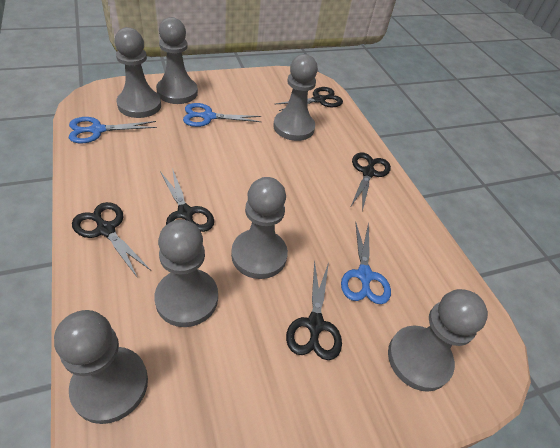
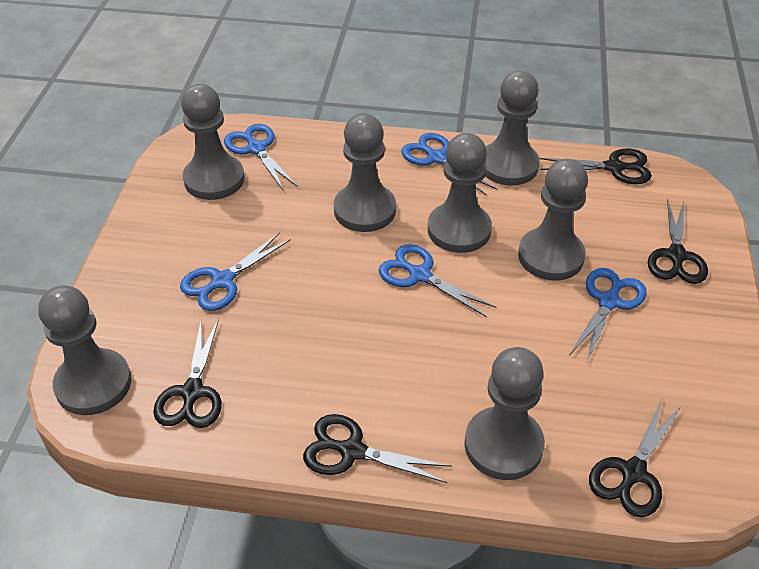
blue scissors: 3 -> 5

